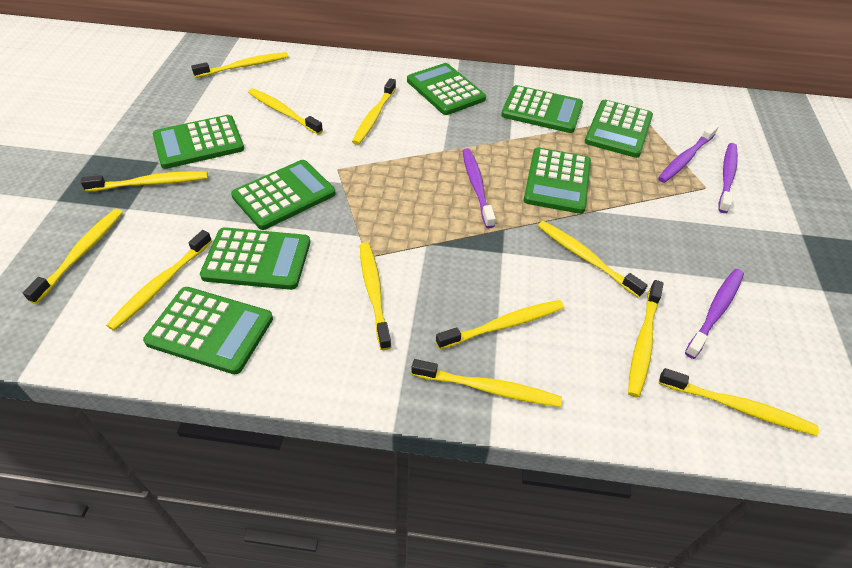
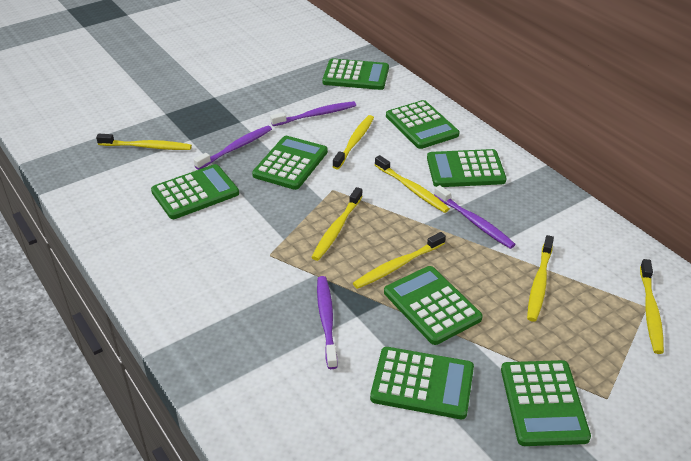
yellow toothbrush: 12 -> 7

